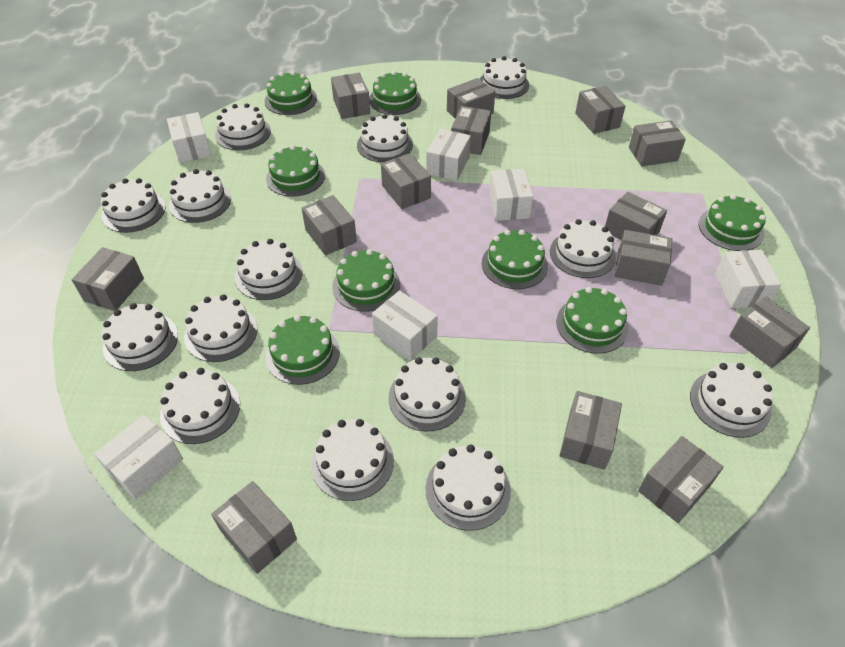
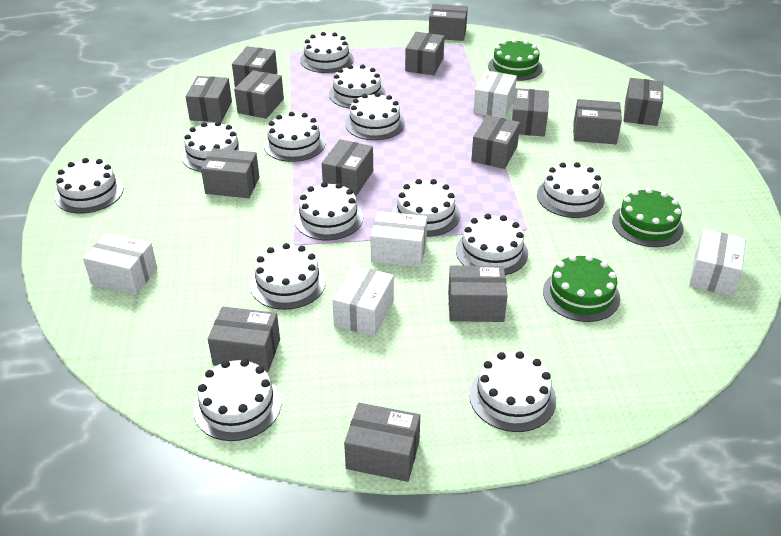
green cake: 8 -> 3
white box: 6 -> 5
white cake: 14 -> 13

